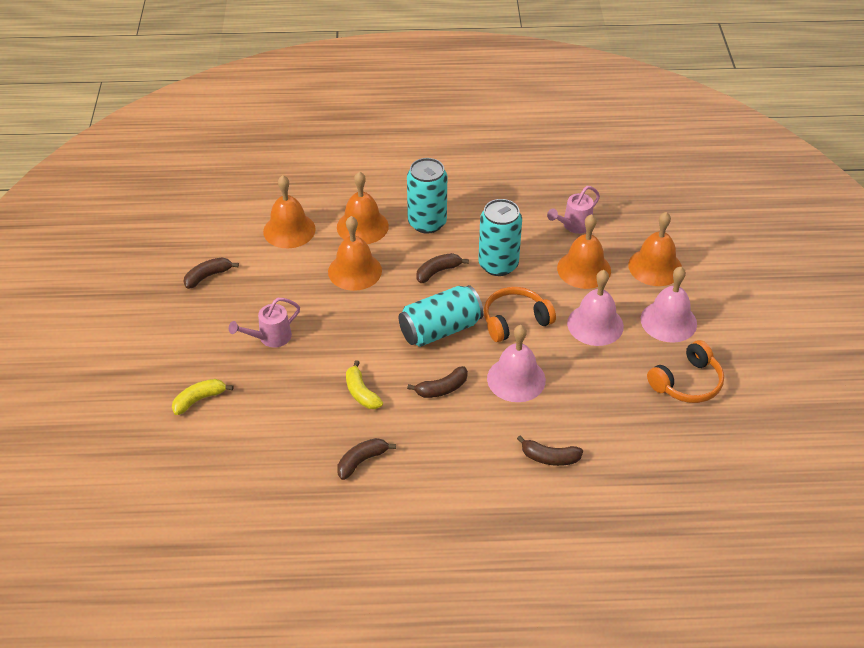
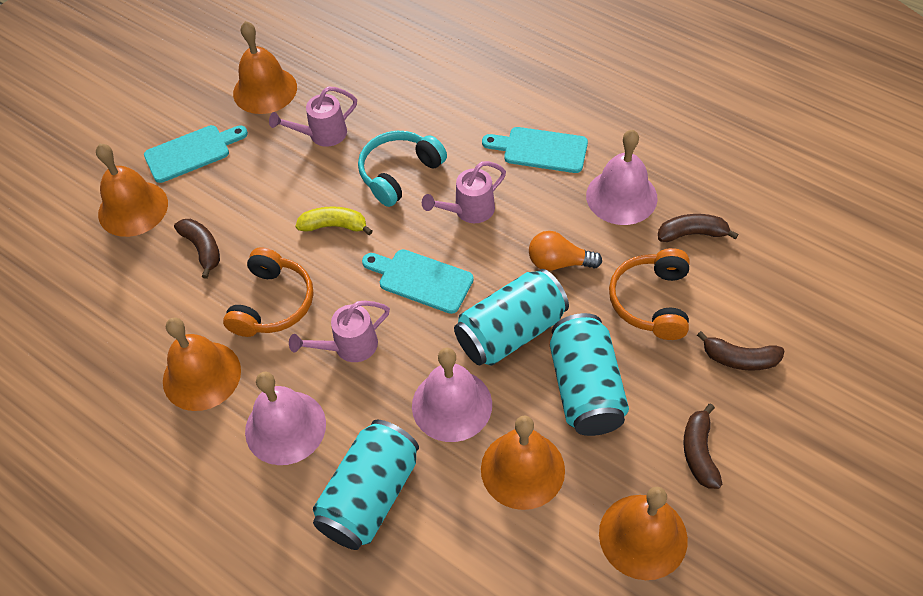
brown banana: 5 -> 4
orange light bulb: 0 -> 1
pink watering can: 2 -> 3
turquoise cutting board: 0 -> 3
turquoise headphones: 0 -> 1
yellow banana: 2 -> 1

